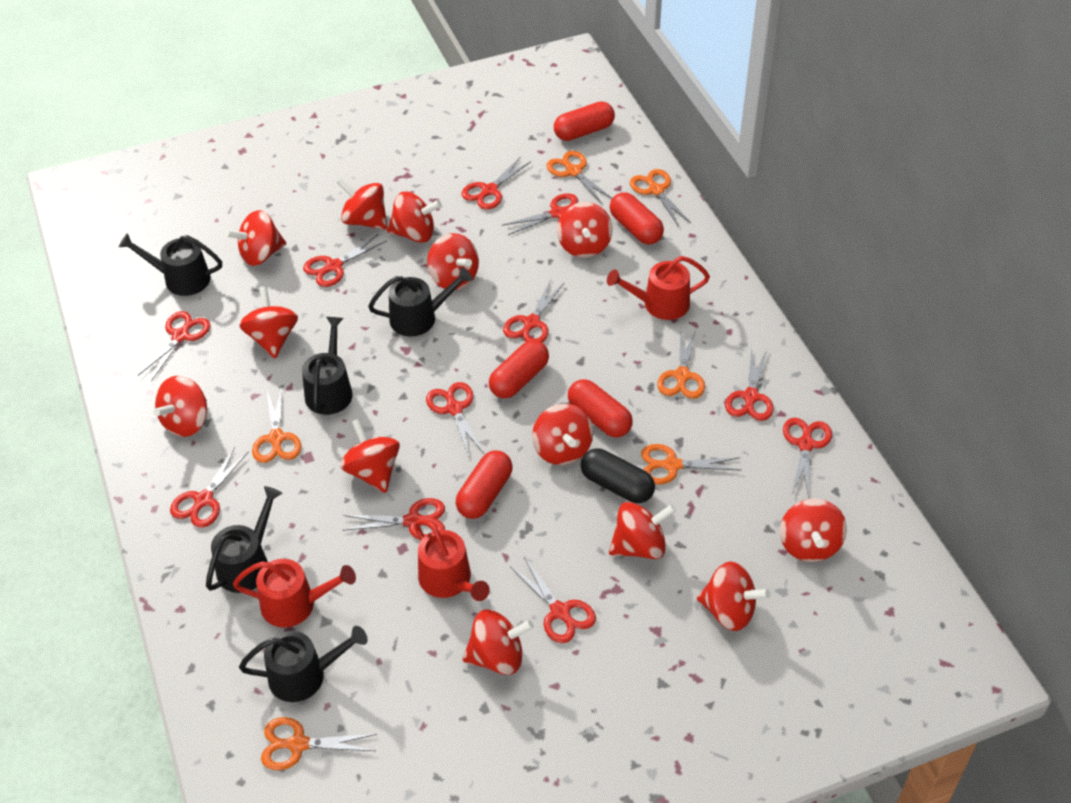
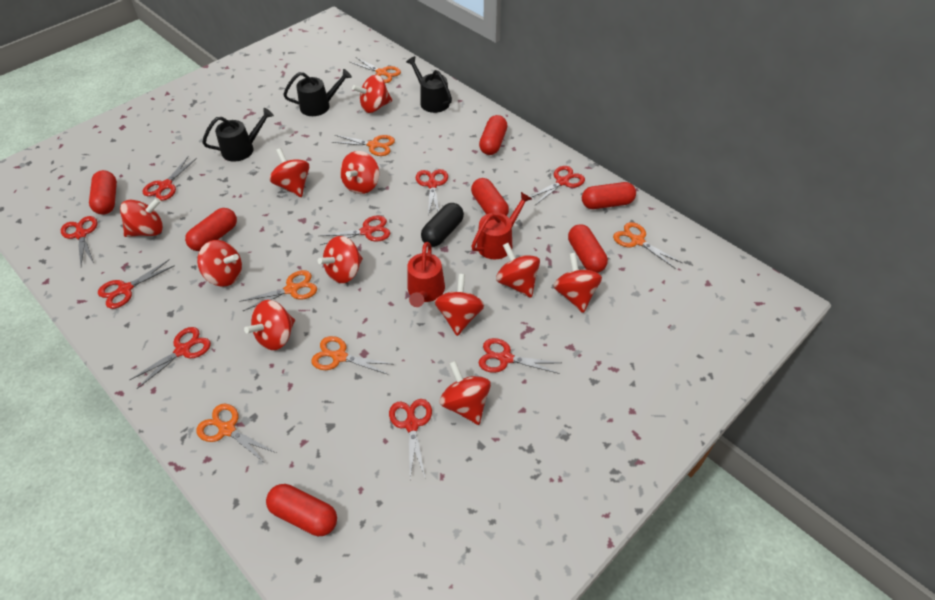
black watering can: 5 -> 3
red capsule: 5 -> 7
red scissors: 11 -> 9
red spinning top: 13 -> 11
red watering can: 3 -> 2

